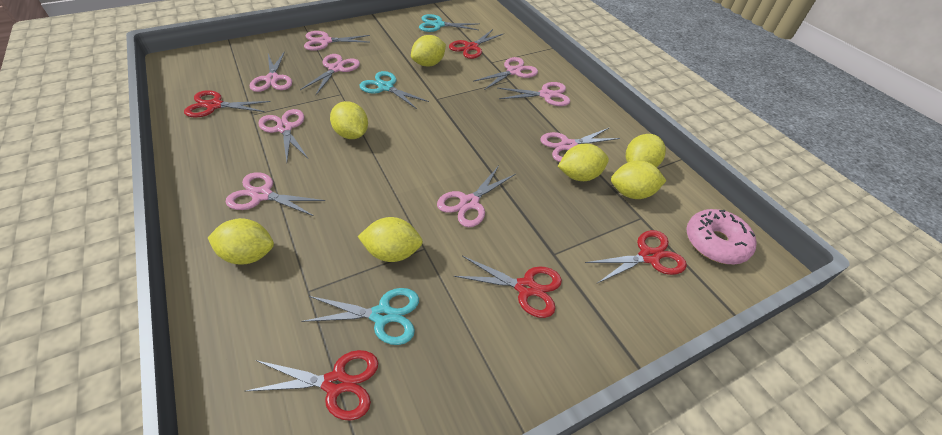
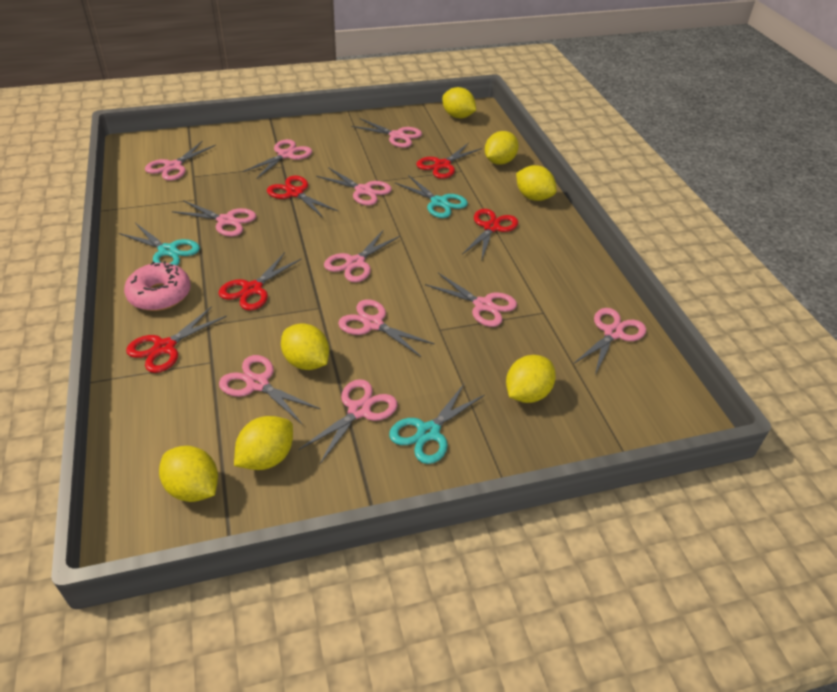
pink scissors: 9 -> 11

